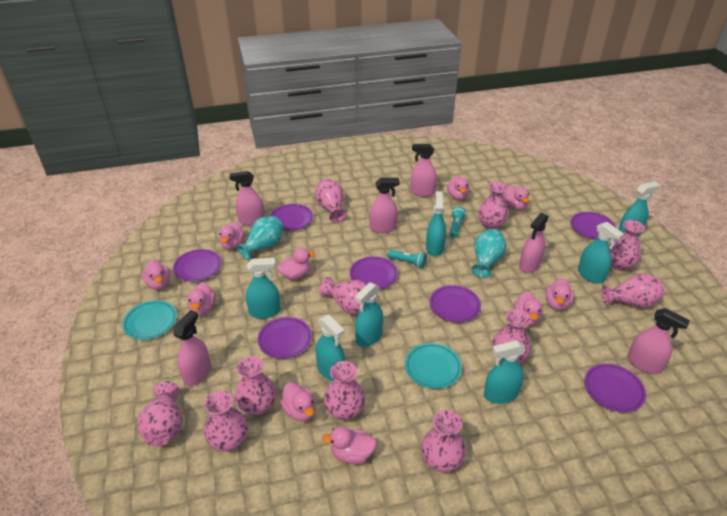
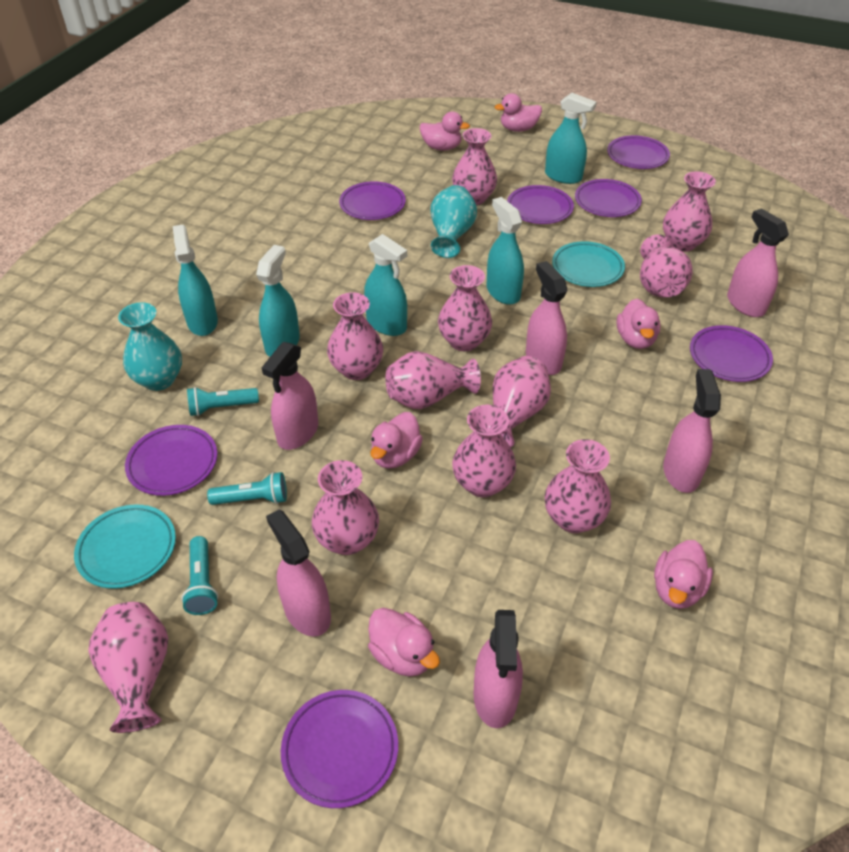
pink duck: 10 -> 6
turquoise flashlight: 2 -> 3
turquoise spray bottle: 7 -> 5

